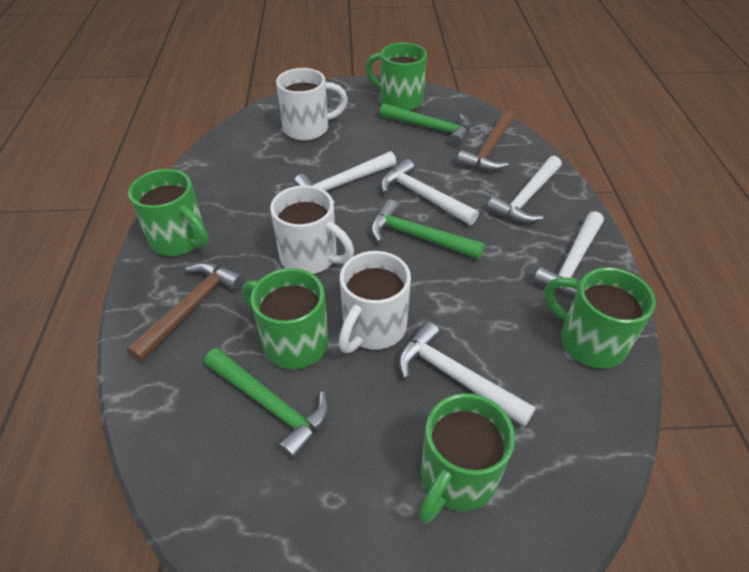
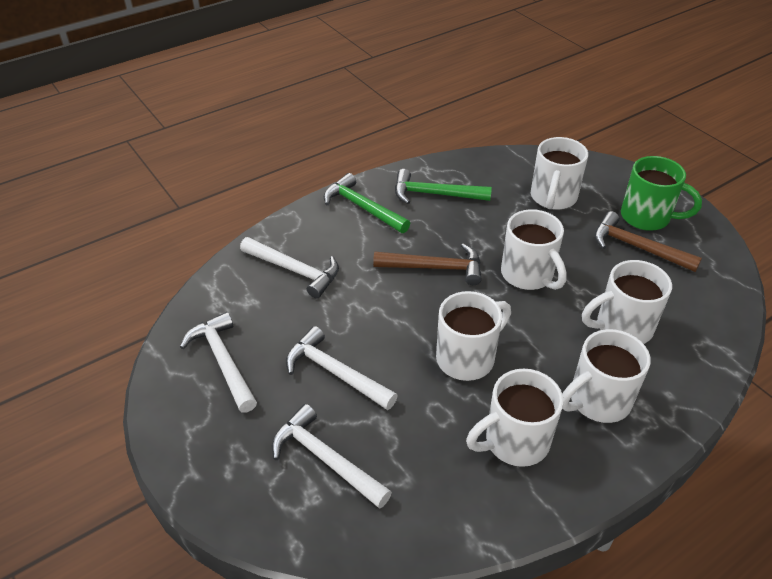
green hammer: 3 -> 2
green mug: 5 -> 1
white hammer: 5 -> 4
white mug: 3 -> 6

